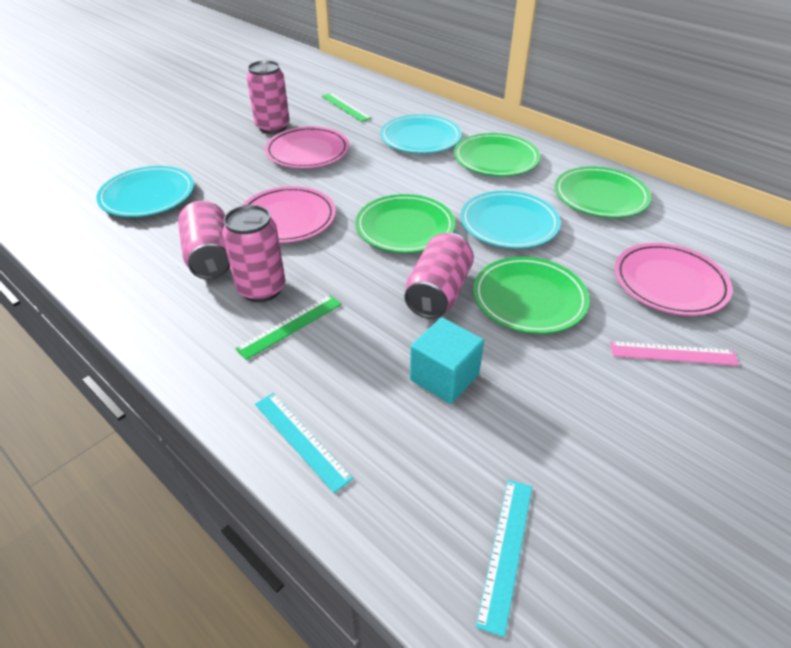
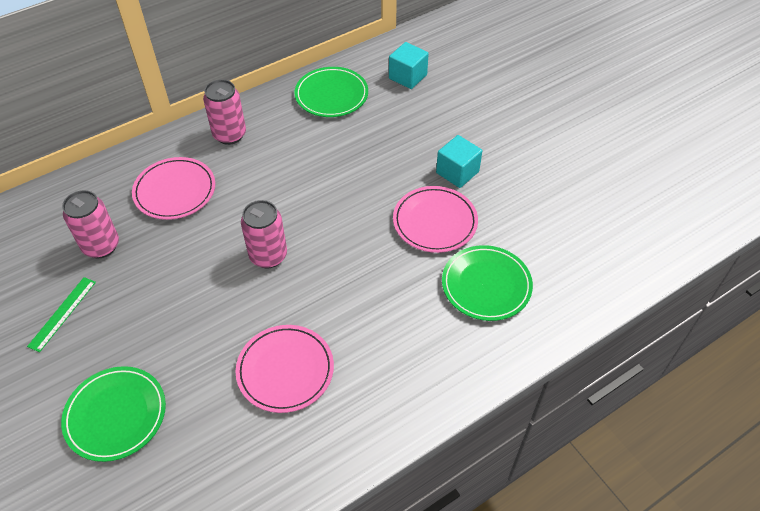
green plate: 4 -> 3
green ruler: 2 -> 1
pink can: 4 -> 3
pink ruler: 1 -> 0
turquoise cube: 1 -> 2
turquoise plate: 3 -> 0
turquoise ruler: 2 -> 0

